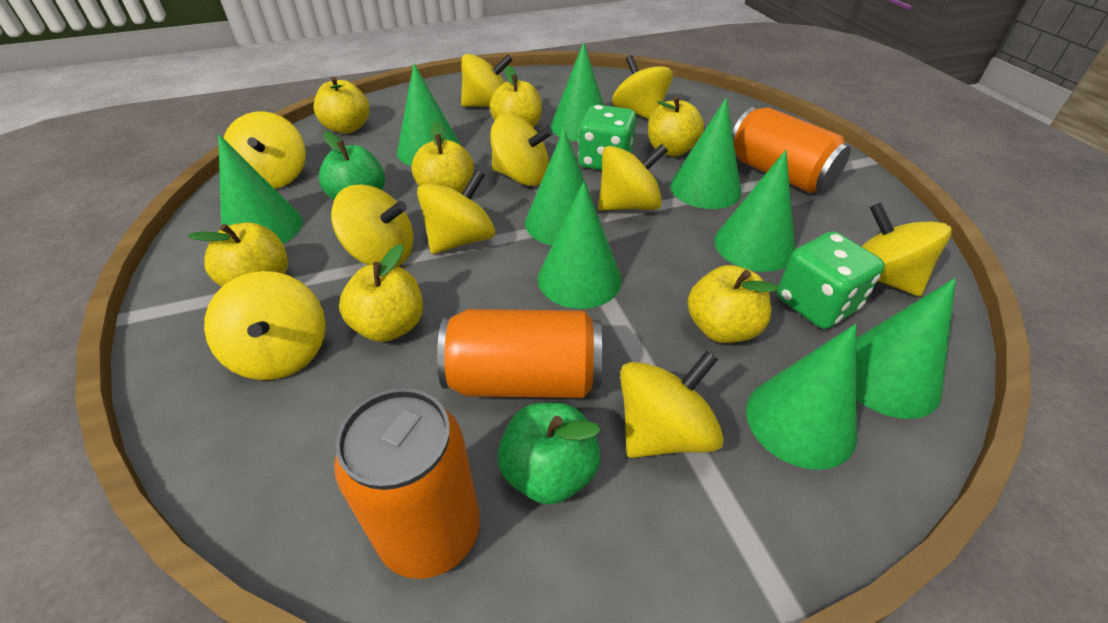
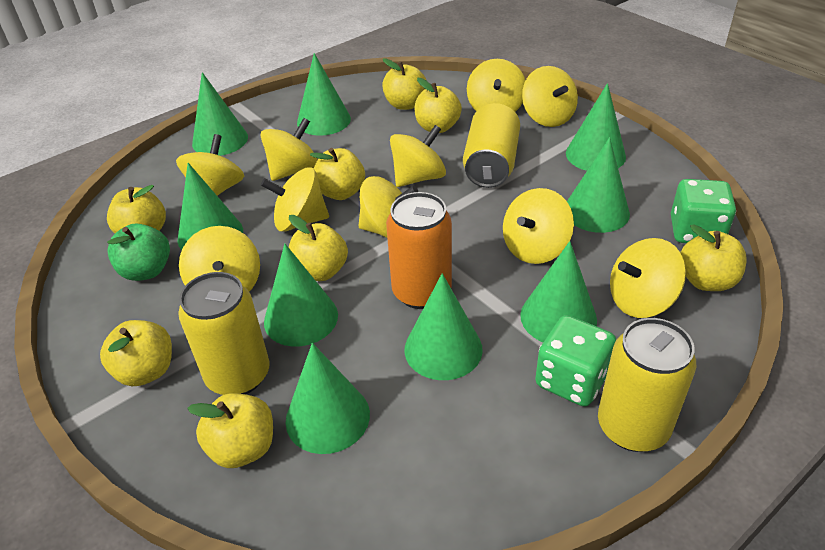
green apple: 2 -> 1
orange can: 3 -> 1
yellow apple: 7 -> 8
yellow can: 0 -> 3

